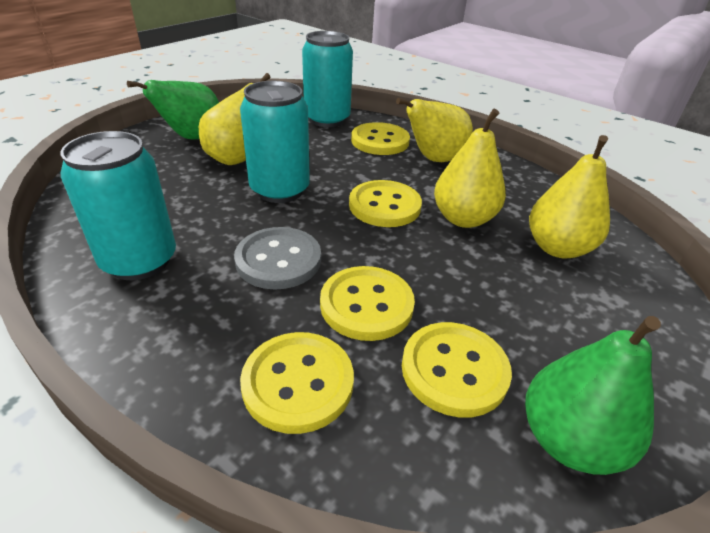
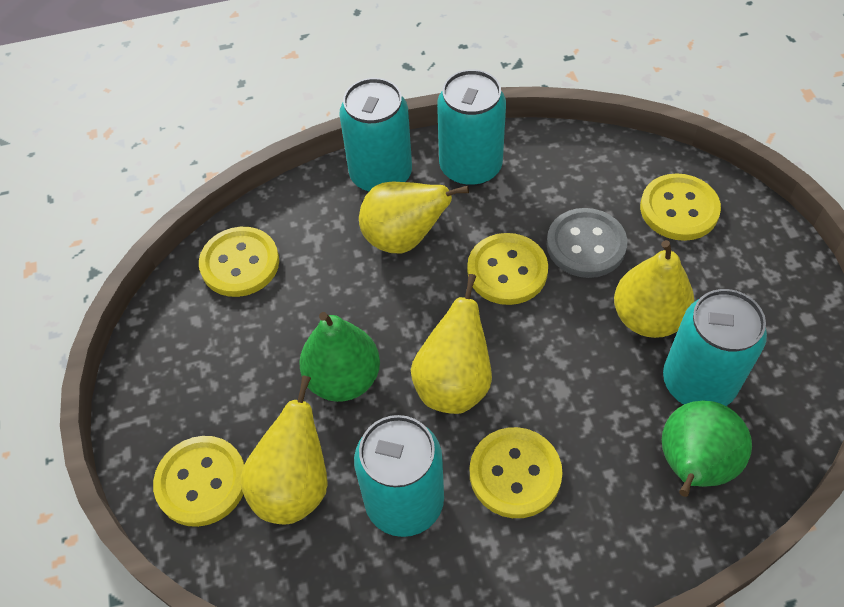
turquoise can: 3 -> 4

